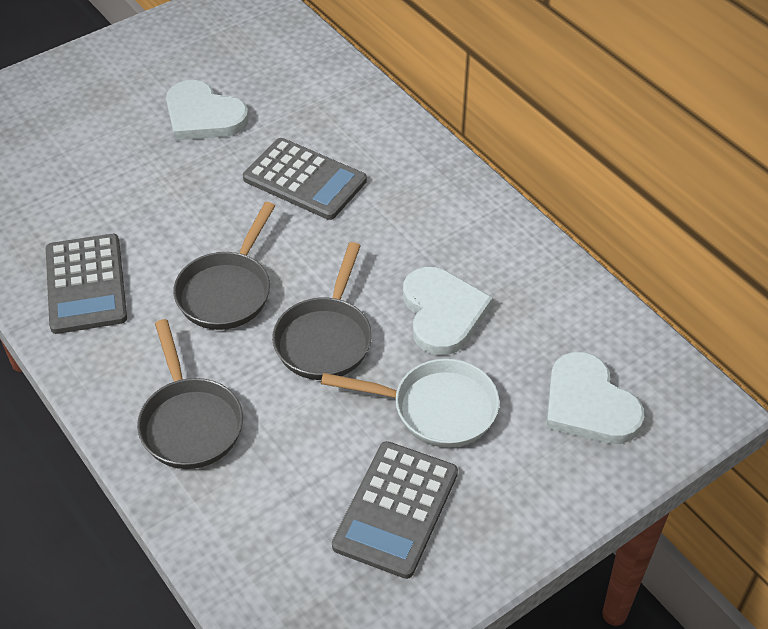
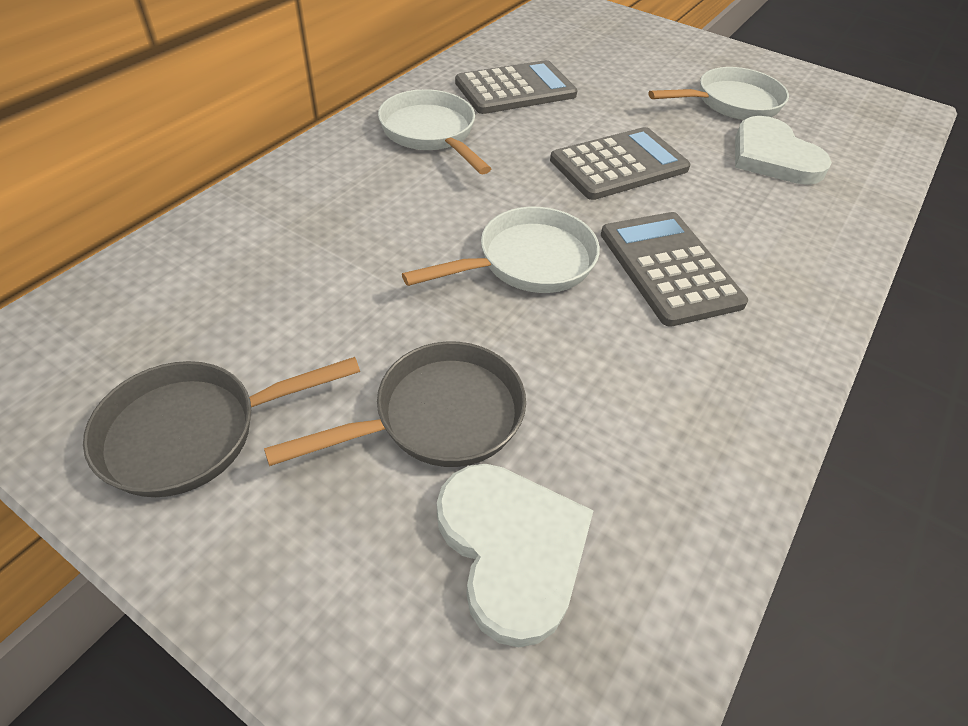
grey pan: 3 -> 2
white heart: 3 -> 2
white pan: 1 -> 3

